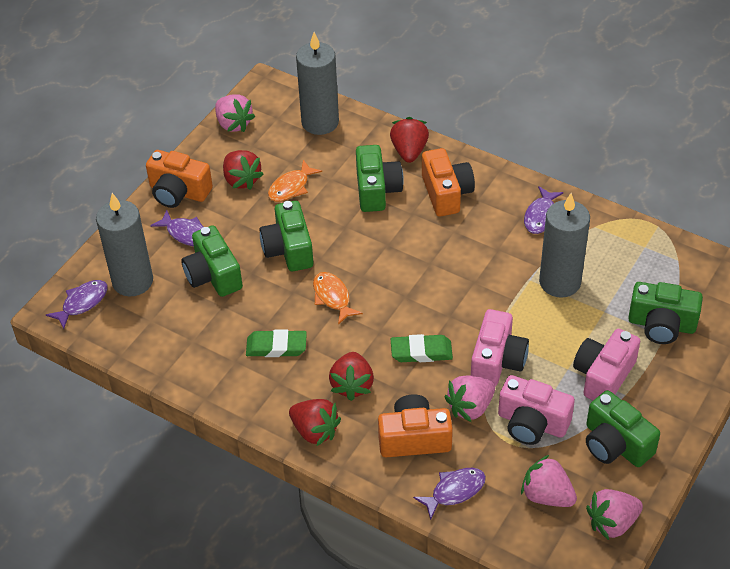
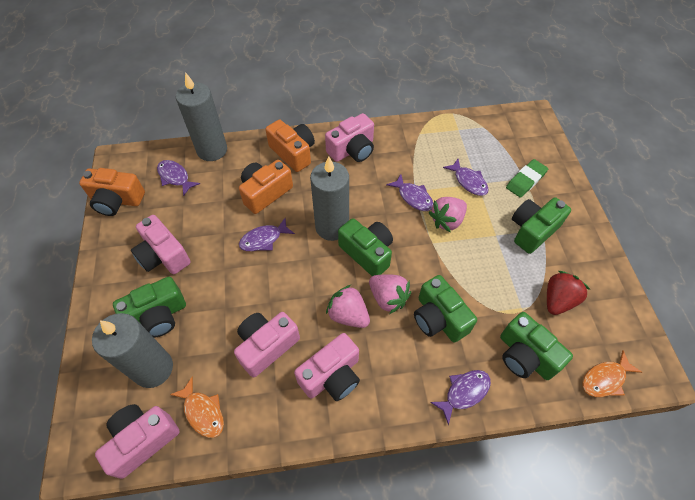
green eraser: 2 -> 1
pink camera: 3 -> 5
pink strawberry: 4 -> 3
purple fish: 4 -> 5
red strawberry: 4 -> 1

